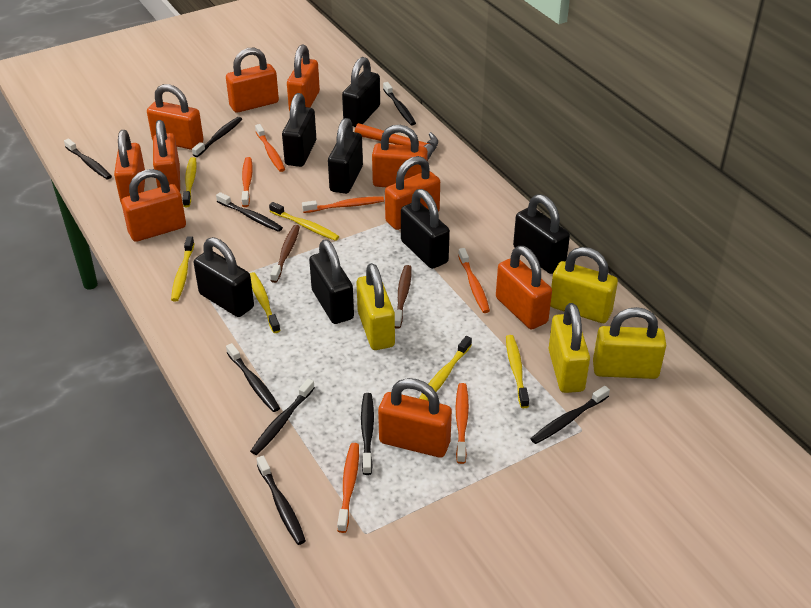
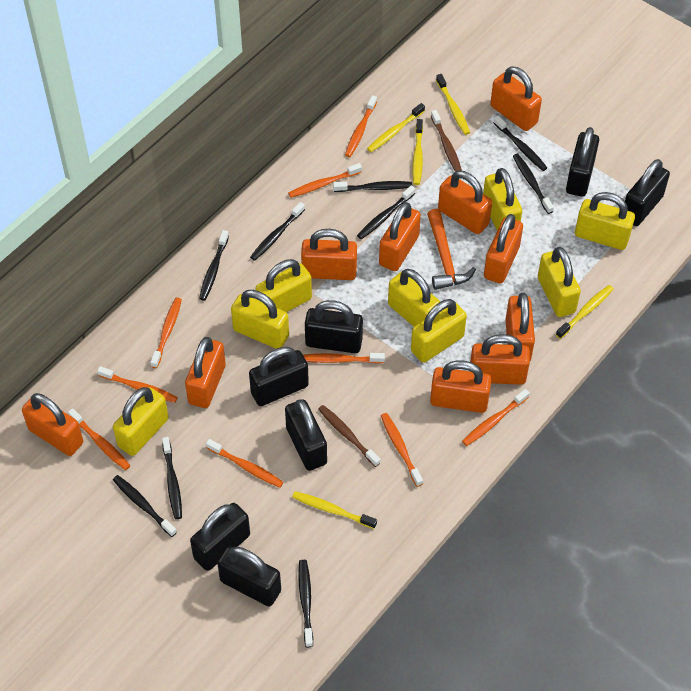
orange toothbrush: 6 -> 9
yellow padlock: 4 -> 8
yellow toothbrush: 6 -> 5

